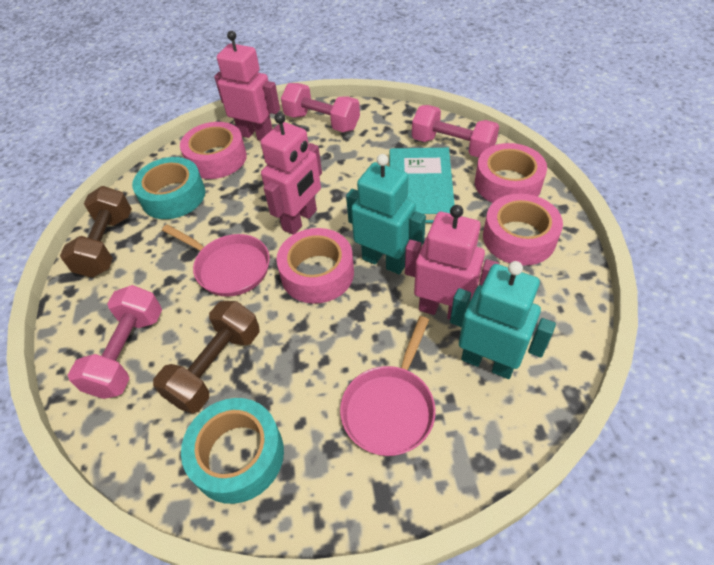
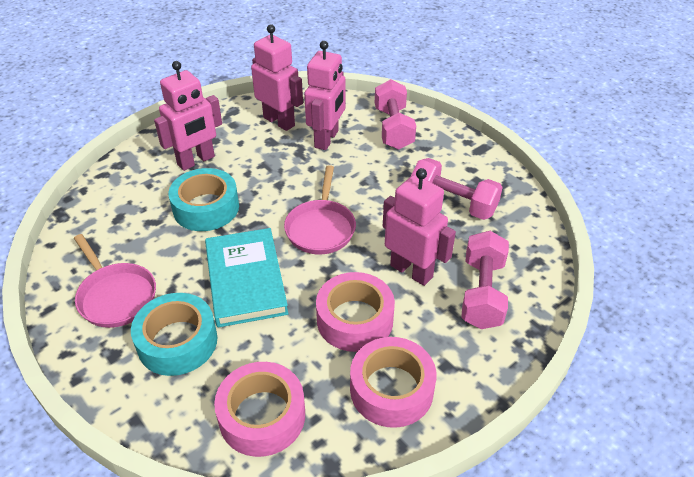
brown dumbbell: 2 -> 0
pink robot: 3 -> 4
pink tape: 4 -> 3
turquoise robot: 2 -> 0

